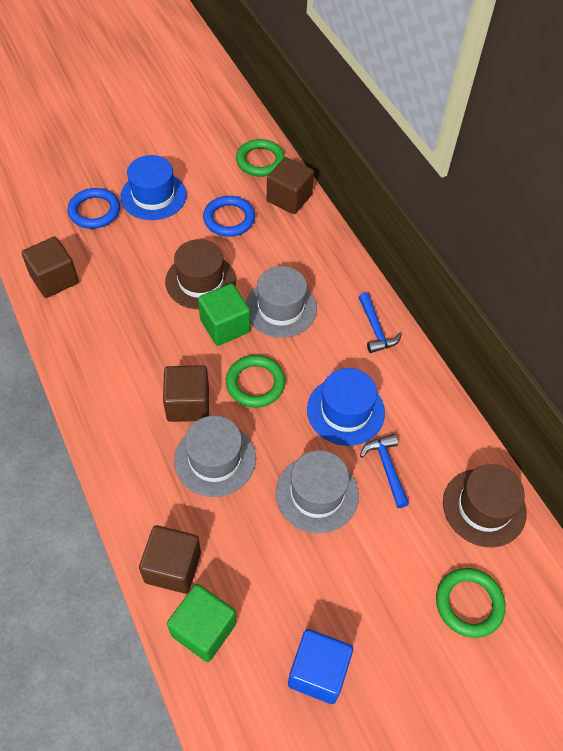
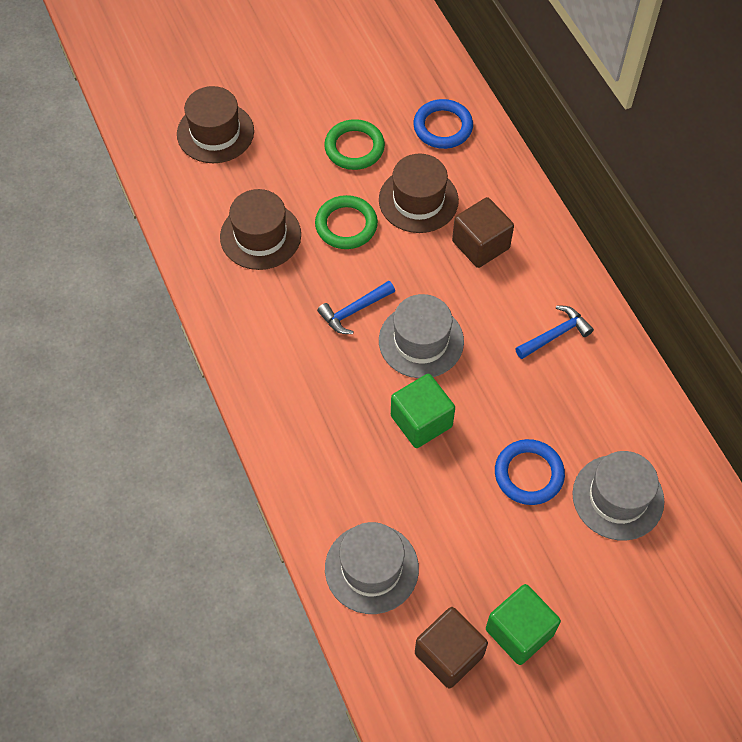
blue cube: 1 -> 0
blue hat: 2 -> 0
brown cube: 4 -> 2
brown hat: 2 -> 3
green ring: 3 -> 2

